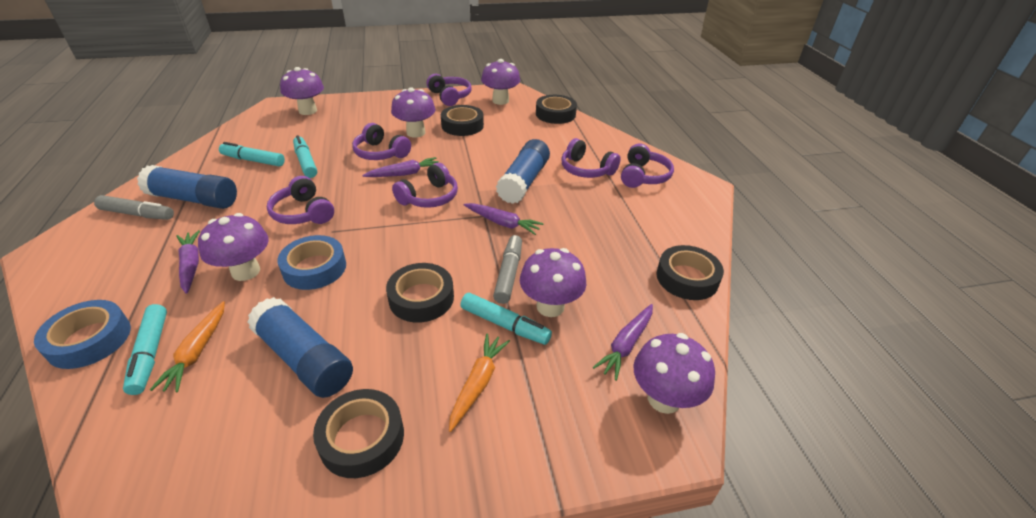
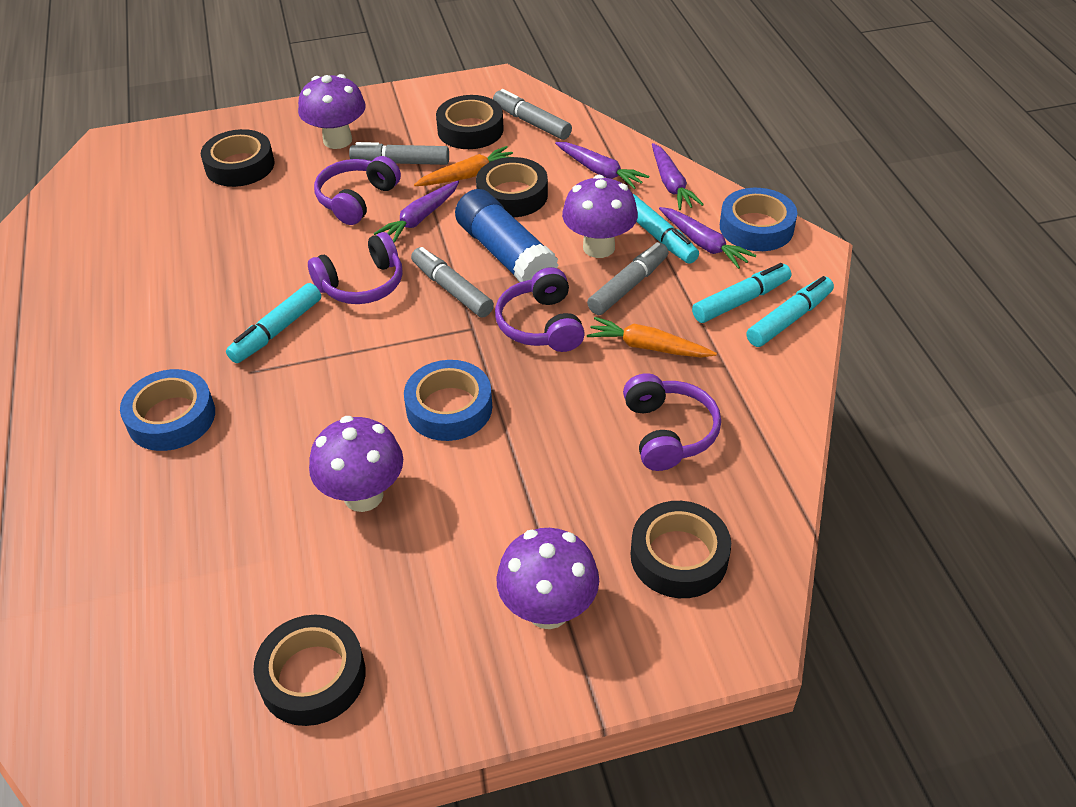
blue glue stick: 3 -> 1
blue tape: 2 -> 3
grey marker: 2 -> 4
purple headphones: 6 -> 4
purple mushroom: 6 -> 4

